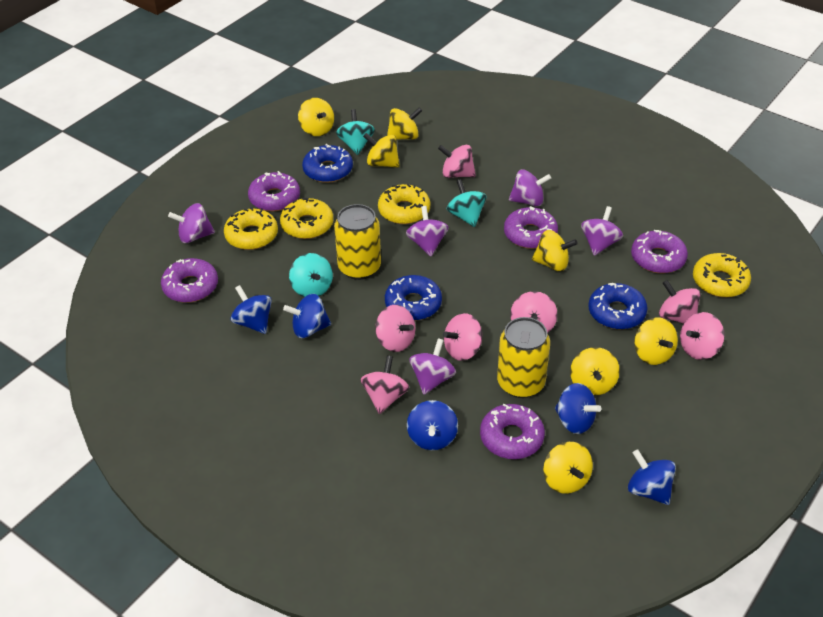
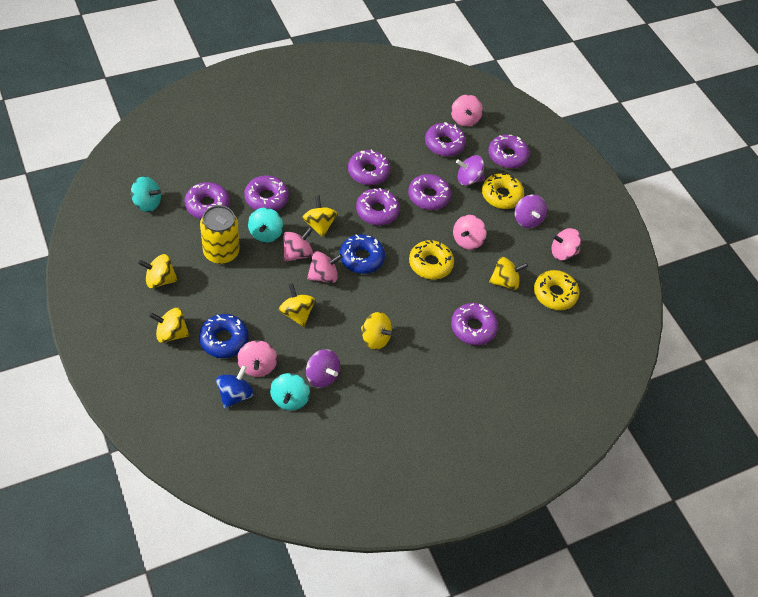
blue donut: 3 -> 2
blue spinning top: 5 -> 1
pink spinning top: 7 -> 6
purple donut: 5 -> 8
purple spinning top: 5 -> 3
yellow can: 2 -> 1
yellow donut: 4 -> 3
yellow spinning top: 7 -> 6

